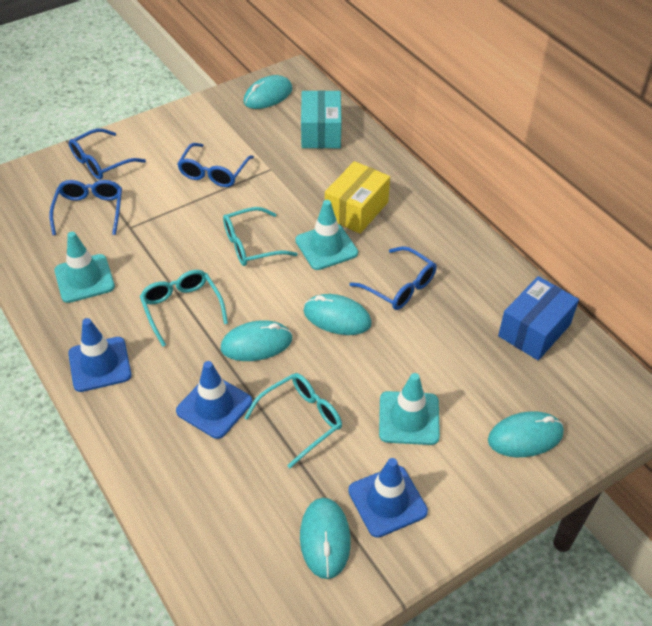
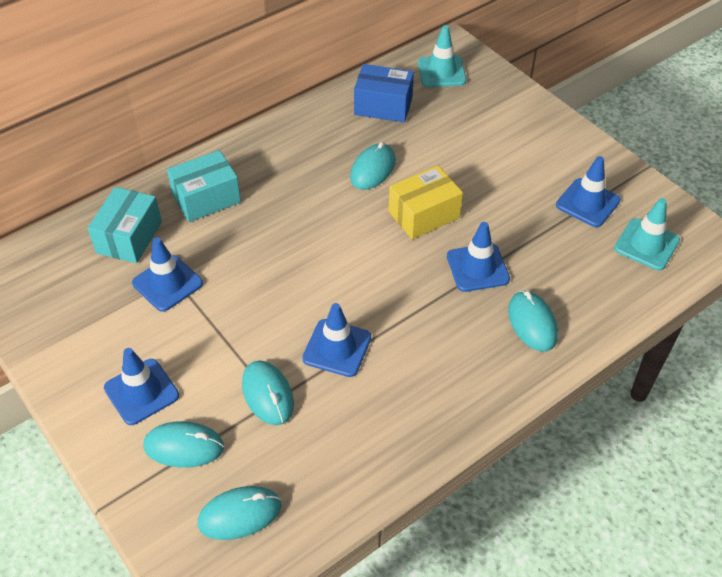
blue glasses: 4 -> 0
blue traffic cone: 3 -> 5
turquoise box: 1 -> 2
turquoise glasses: 3 -> 0
turquoise traffic cone: 3 -> 2

